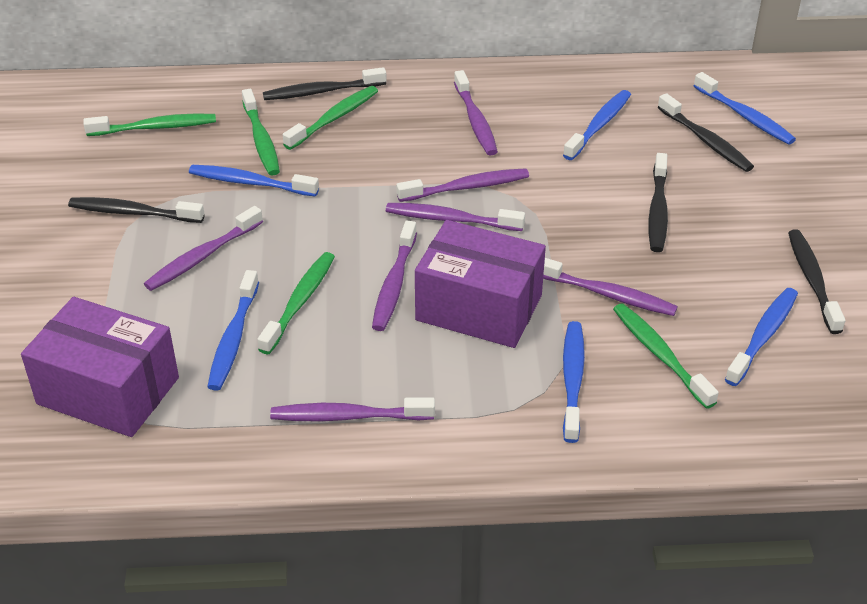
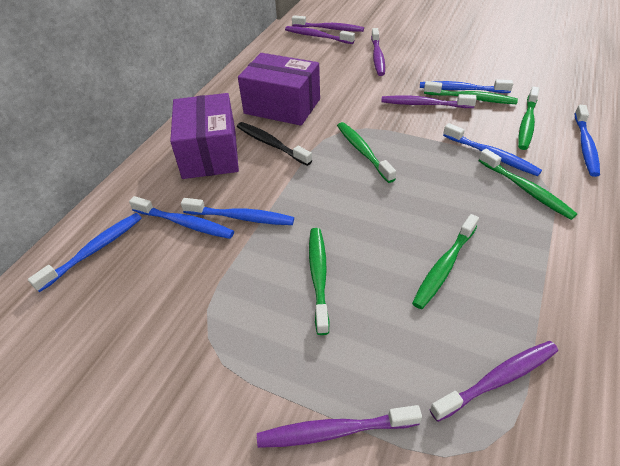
black toothbrush: 5 -> 1
green toothbrush: 5 -> 6
purple toothbrush: 7 -> 6

